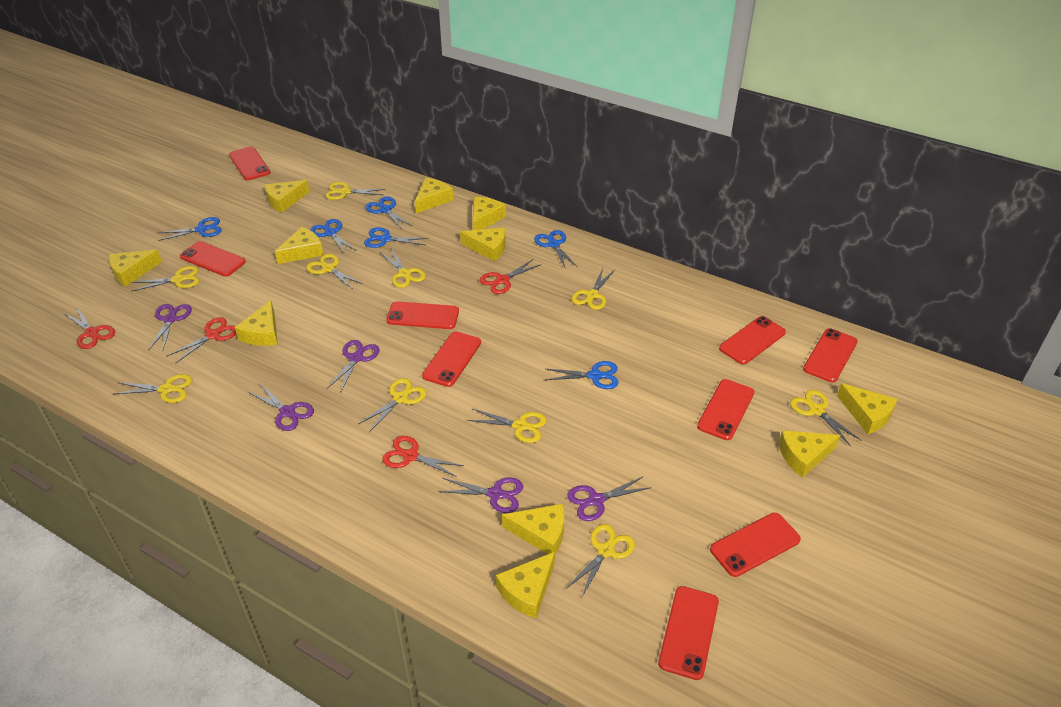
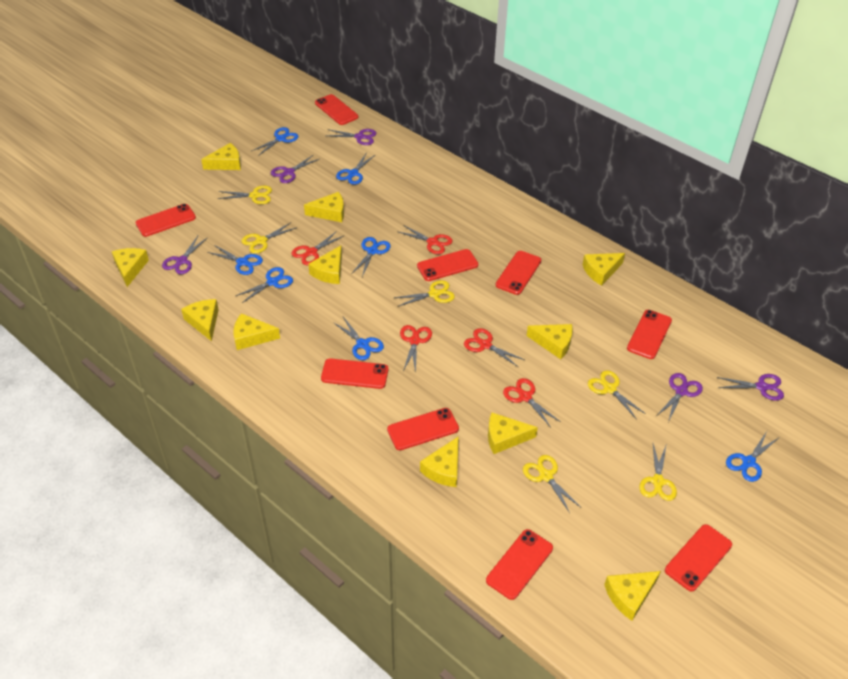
blue scissors: 6 -> 7
red scissors: 4 -> 5
yellow scissors: 10 -> 6

